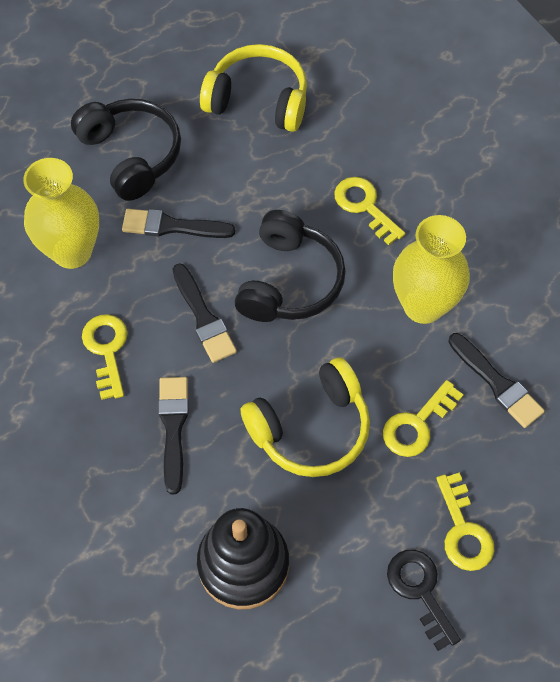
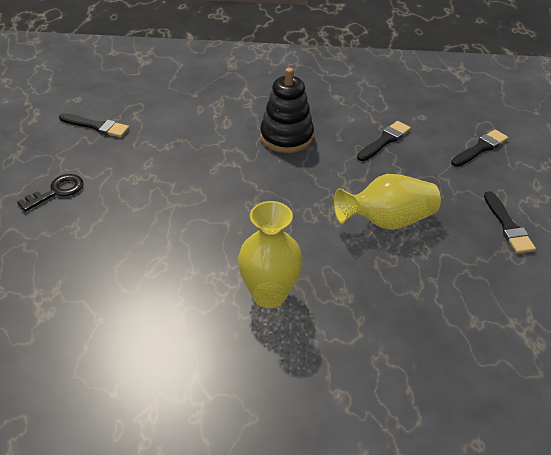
black headphones: 2 -> 0
yellow headphones: 2 -> 0
yellow key: 4 -> 0

